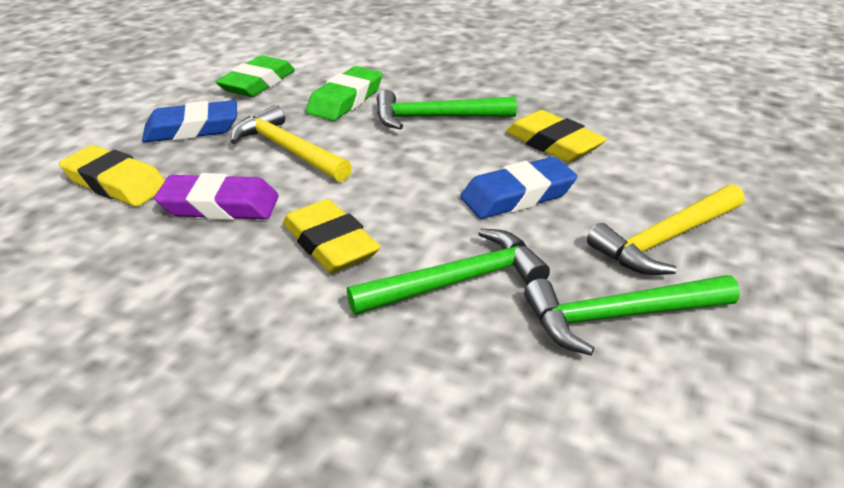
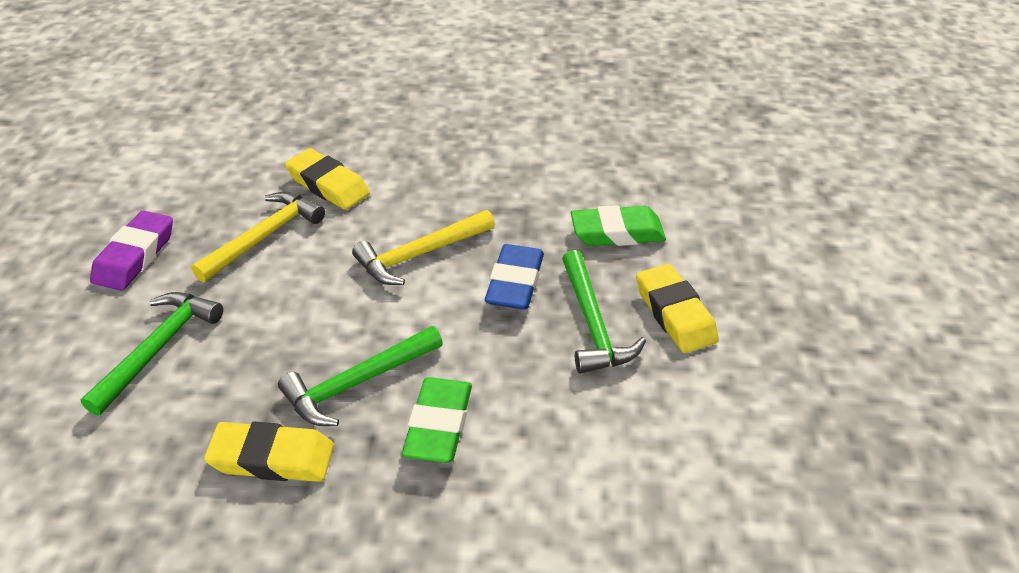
blue eraser: 2 -> 1

